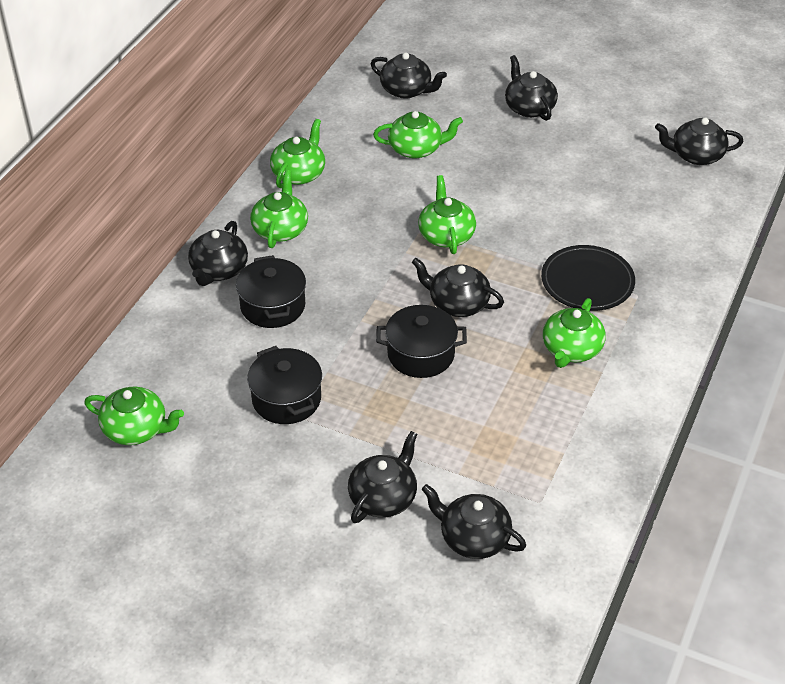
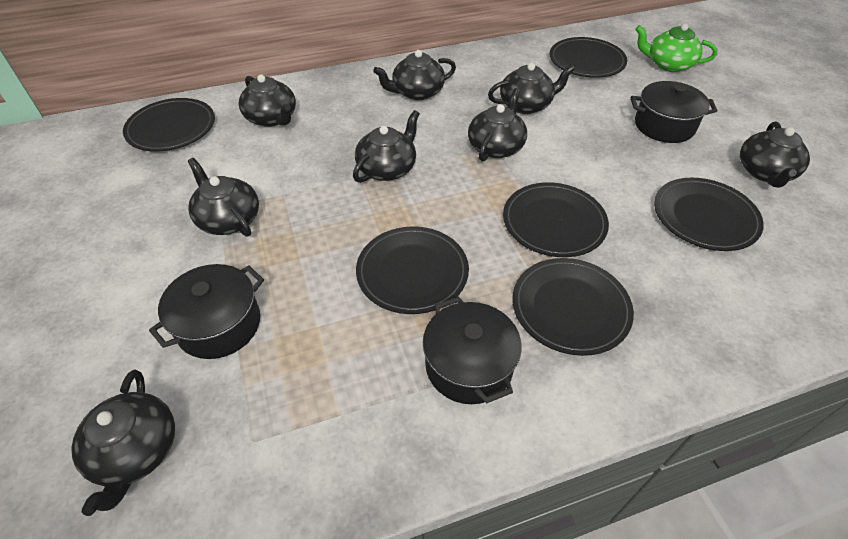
black plate: 1 -> 6
black teapot: 7 -> 8
green teapot: 6 -> 1

